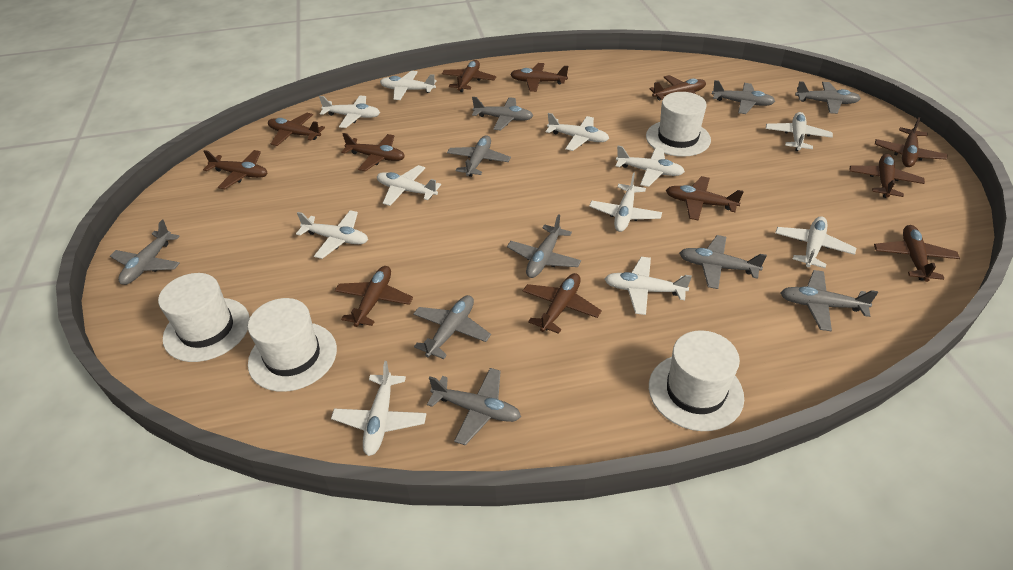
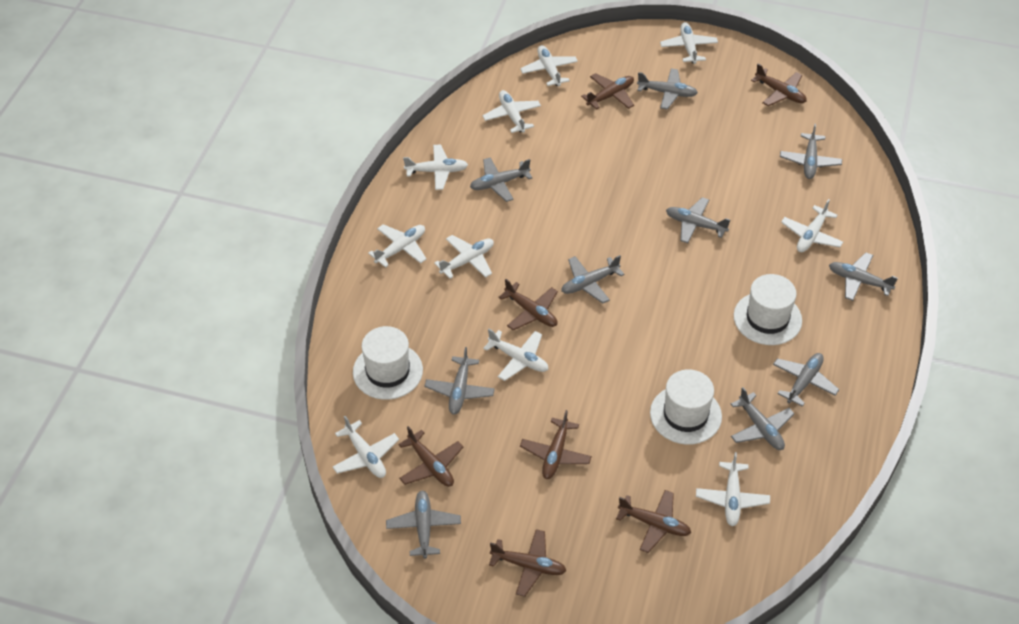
brown plane: 12 -> 7
white hat: 4 -> 3
white plane: 11 -> 10

